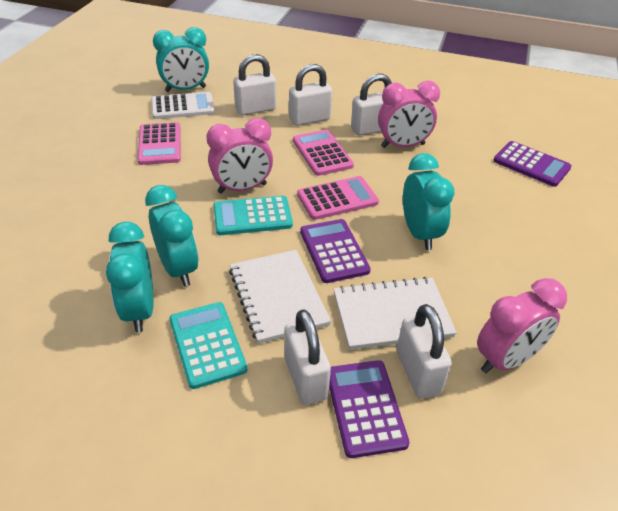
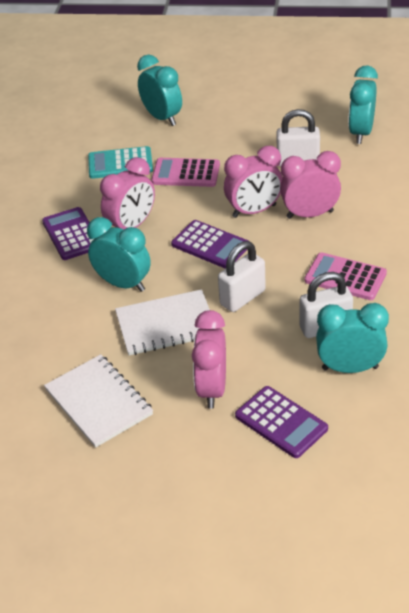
pink calculator: 3 -> 2
pink clock: 3 -> 4
turquoise calculator: 2 -> 1
white calculator: 1 -> 0
white padlock: 5 -> 3

